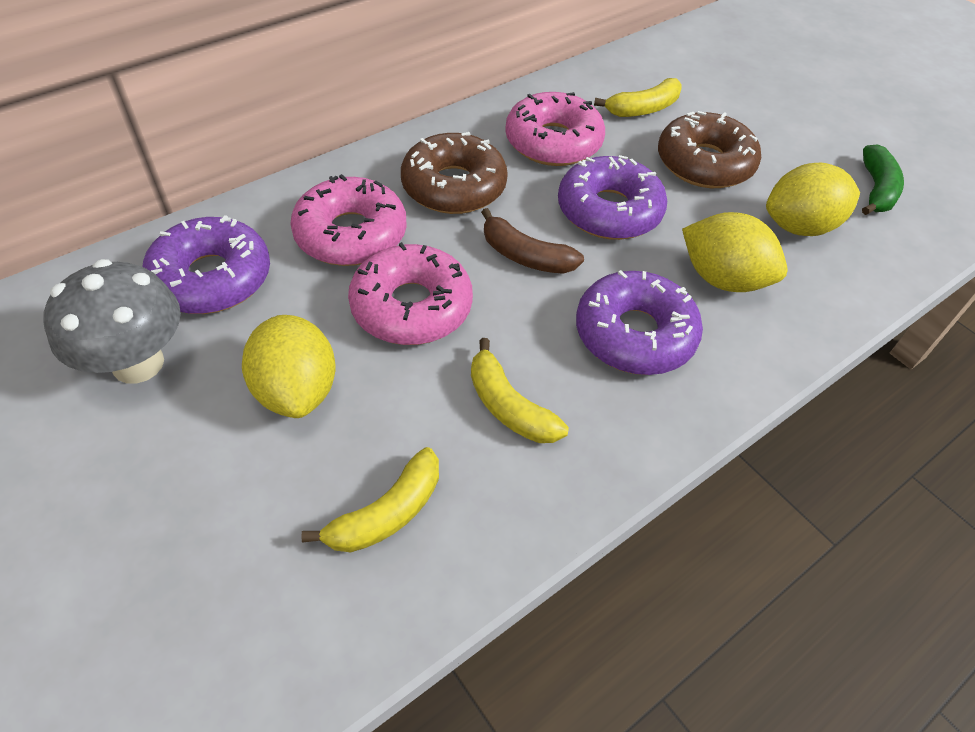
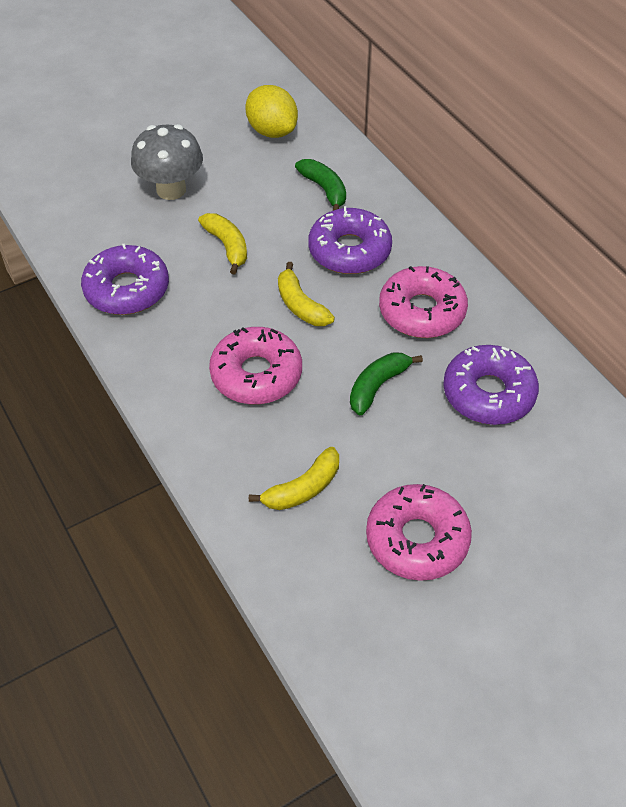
brown banana: 1 -> 0
brown donut: 2 -> 0
green banana: 1 -> 2
yellow lemon: 3 -> 1

